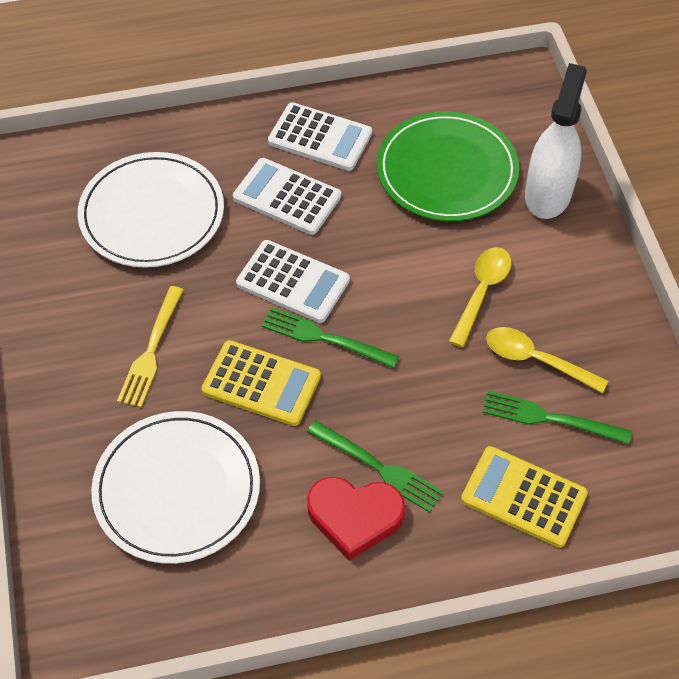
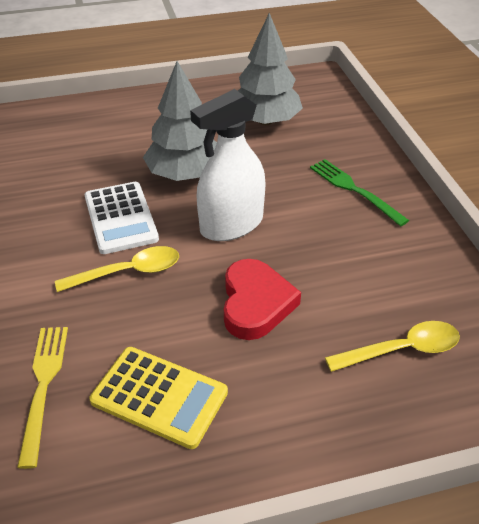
green fork: 3 -> 1
green plate: 1 -> 0
grey tree: 0 -> 2
white calculator: 3 -> 1
white plate: 2 -> 0
yellow calculator: 2 -> 1

